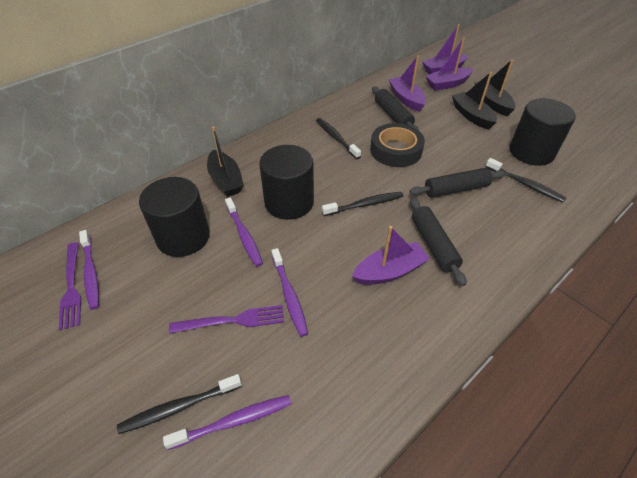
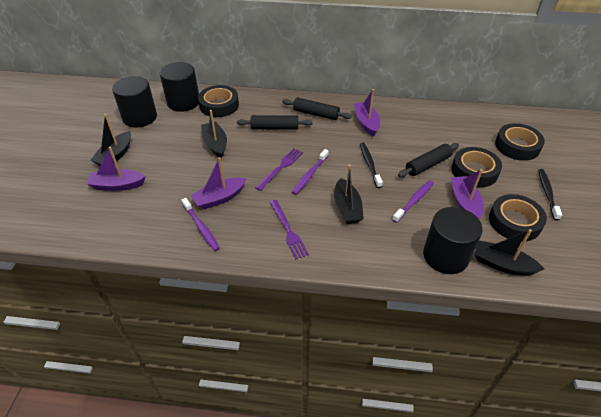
black boat: 3 -> 4
black tape: 1 -> 4
black toothbrush: 4 -> 2
purple toothbrush: 4 -> 3

